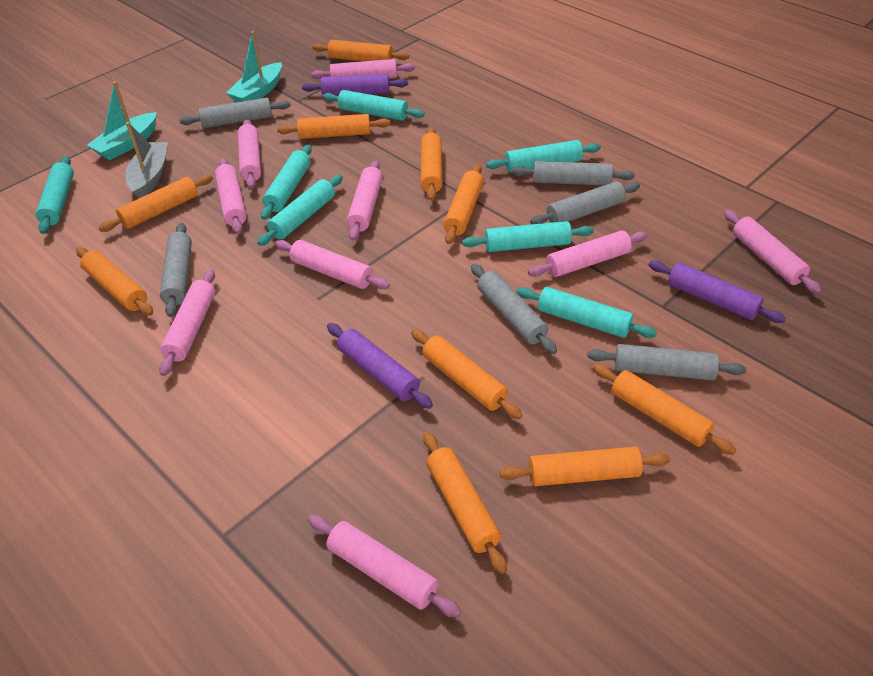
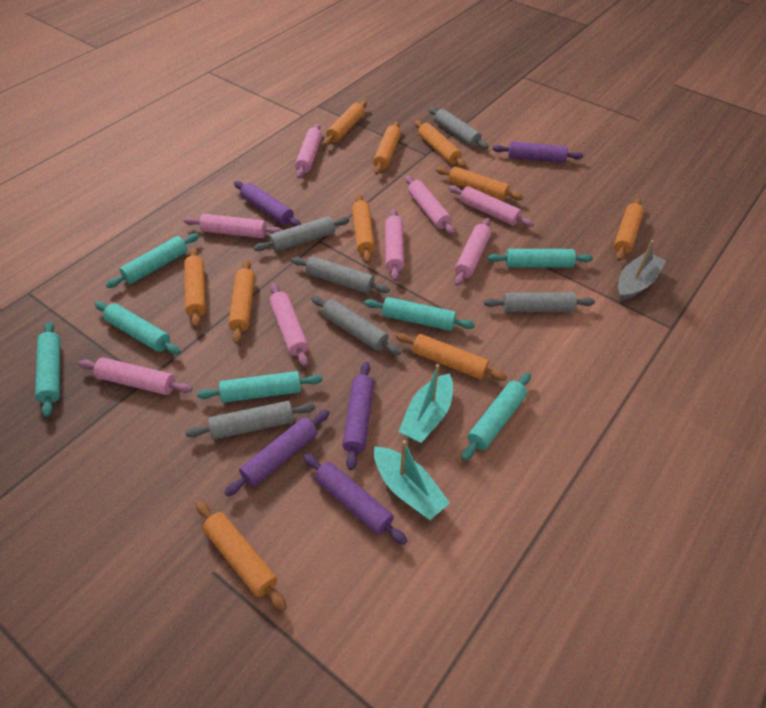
pink rolling pin: 9 -> 8
purple rolling pin: 3 -> 5

